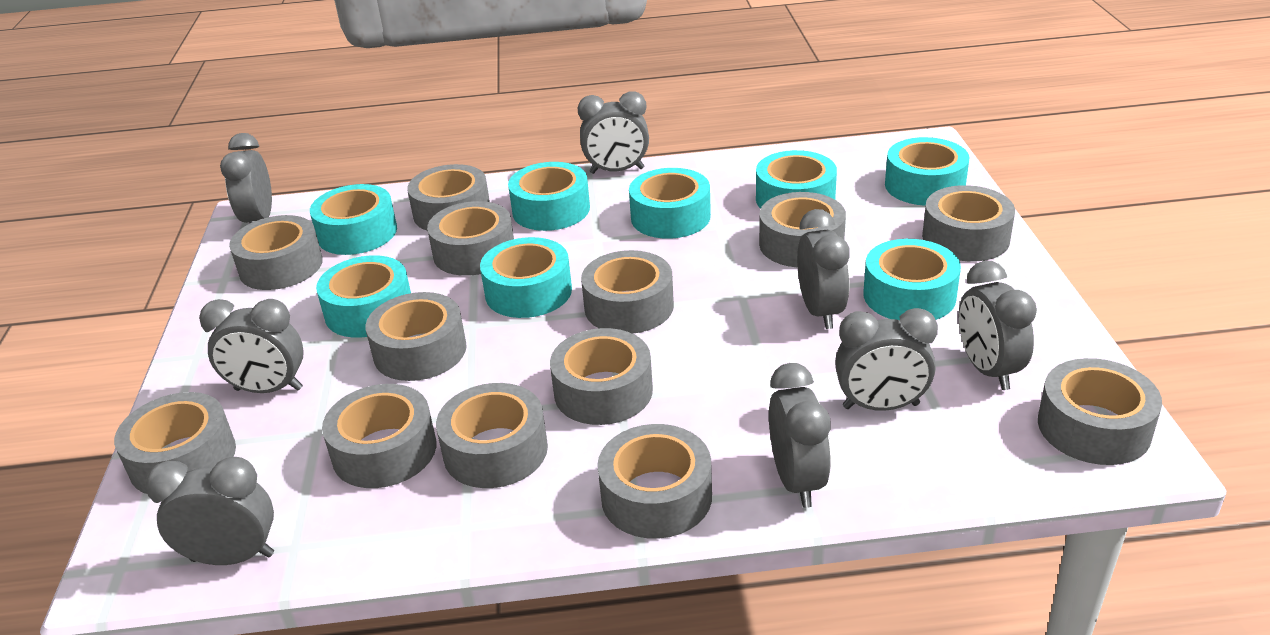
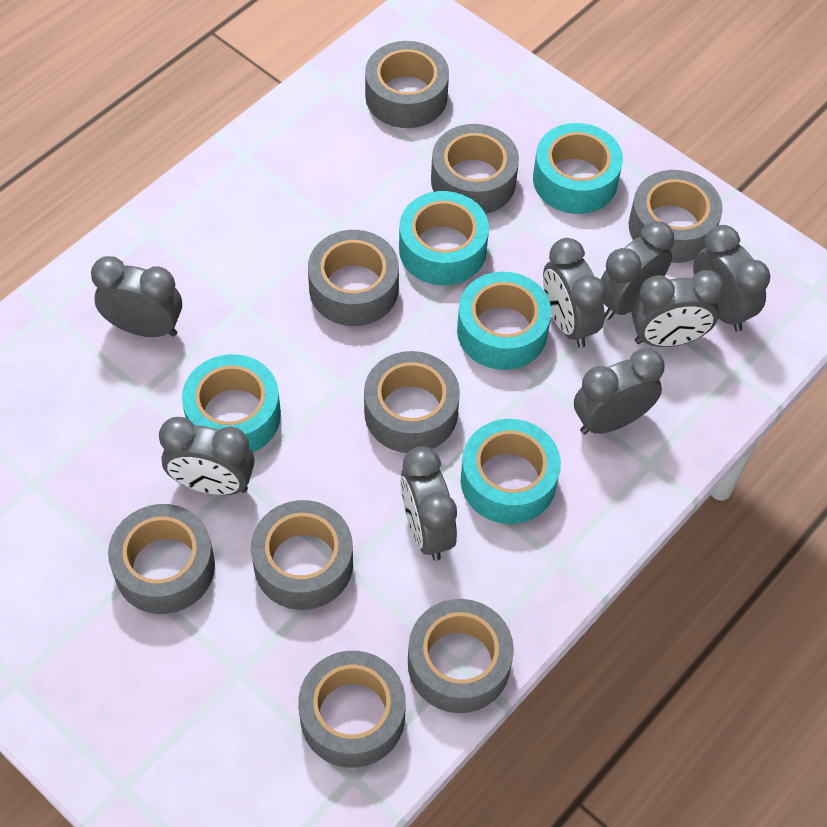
grey tape: 13 -> 9
turquoise tape: 8 -> 5

